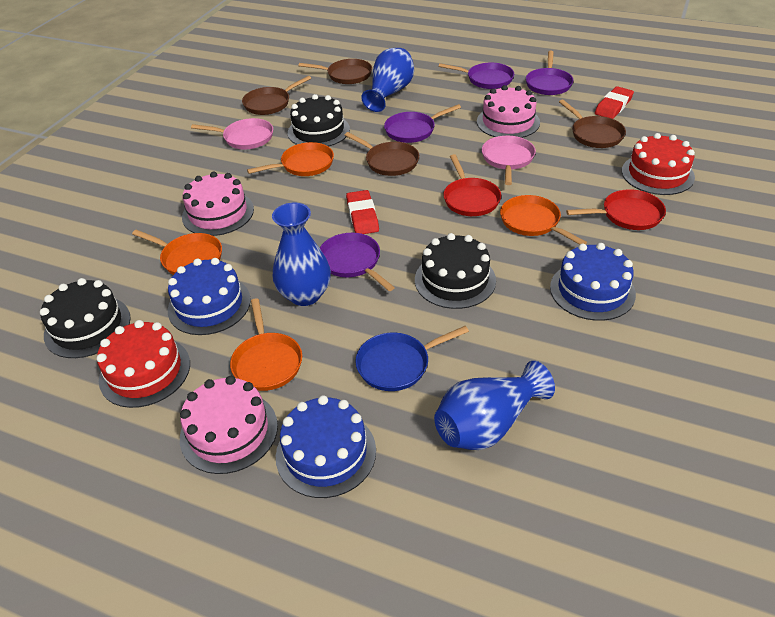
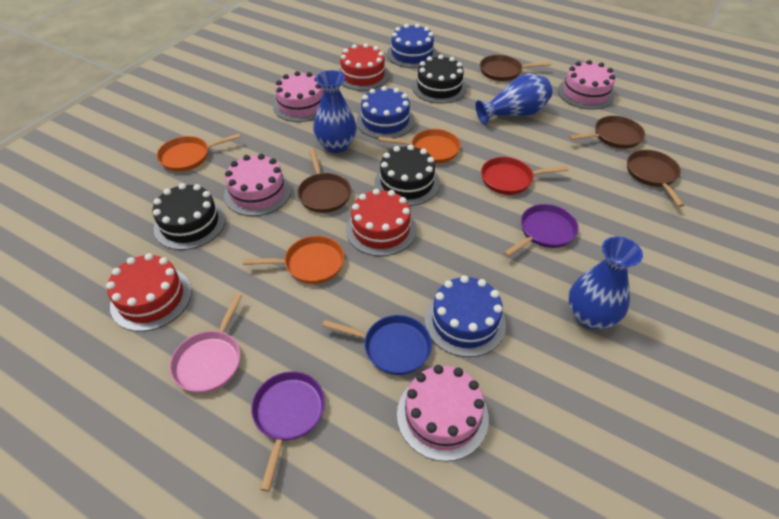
orange pan: 4 -> 3
pink cake: 3 -> 4
pink pan: 2 -> 1
purple pan: 4 -> 2
red cake: 2 -> 3
red eraser: 2 -> 0
red pan: 2 -> 1

